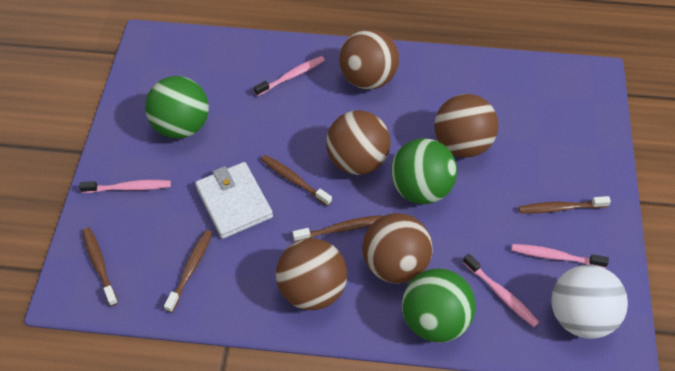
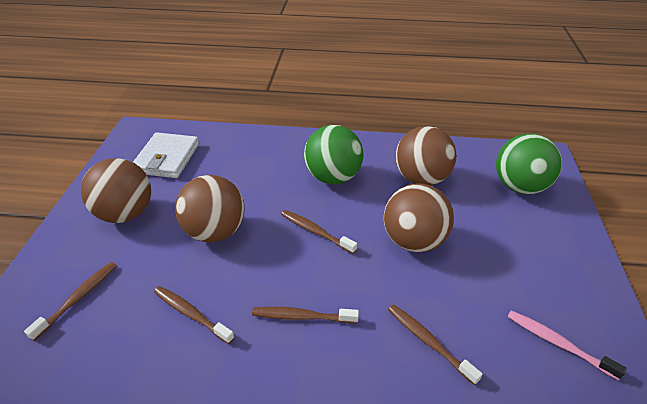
brown ball: 5 -> 4
green ball: 3 -> 2
pink toothbrush: 4 -> 1
white ball: 1 -> 0

